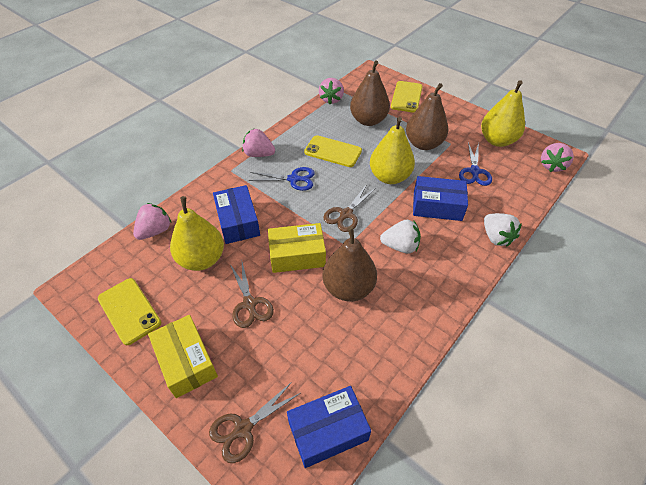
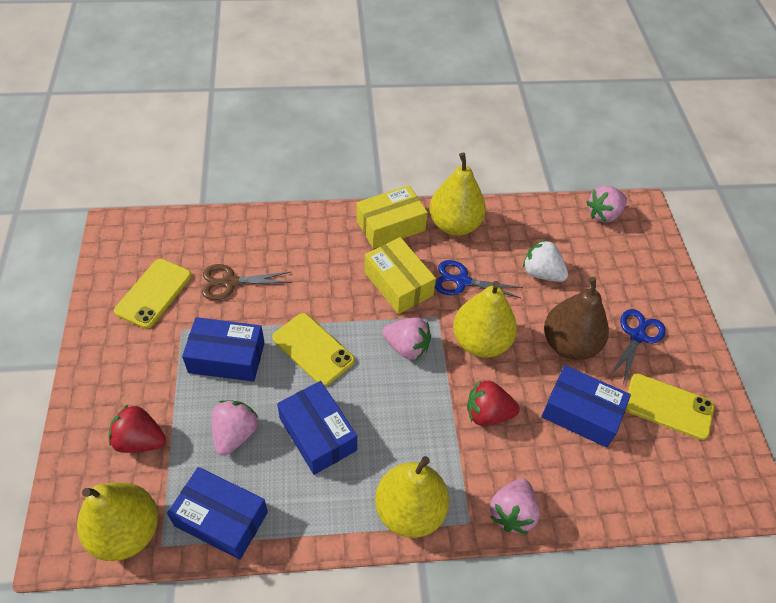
blue box: 3 -> 4
brown pear: 3 -> 1
brown scissors: 3 -> 1
red strawberry: 0 -> 2
white strawberry: 2 -> 1
yellow pear: 3 -> 4

